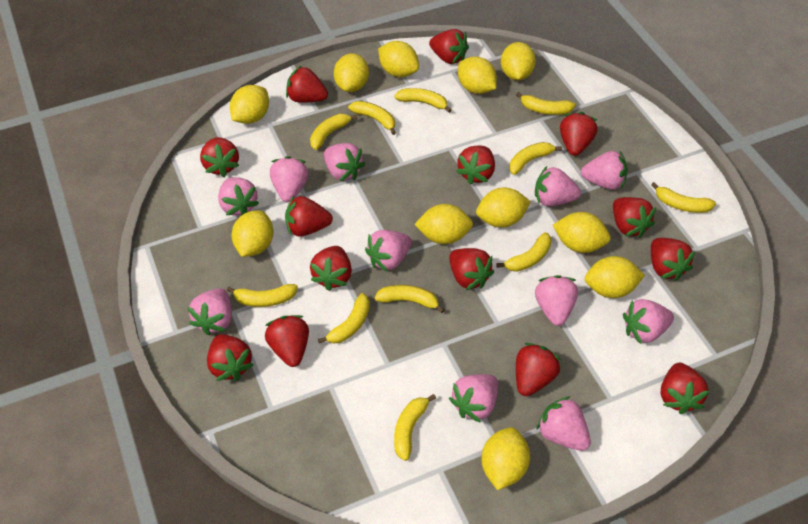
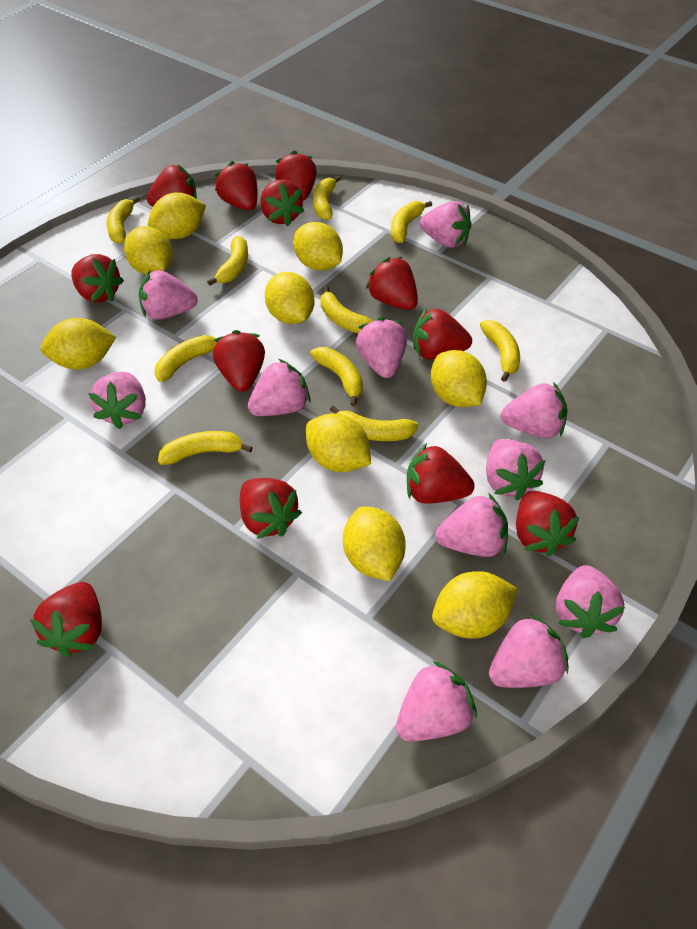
red strawberry: 14 -> 12
yellow banana: 11 -> 10
yellow lemon: 11 -> 9

